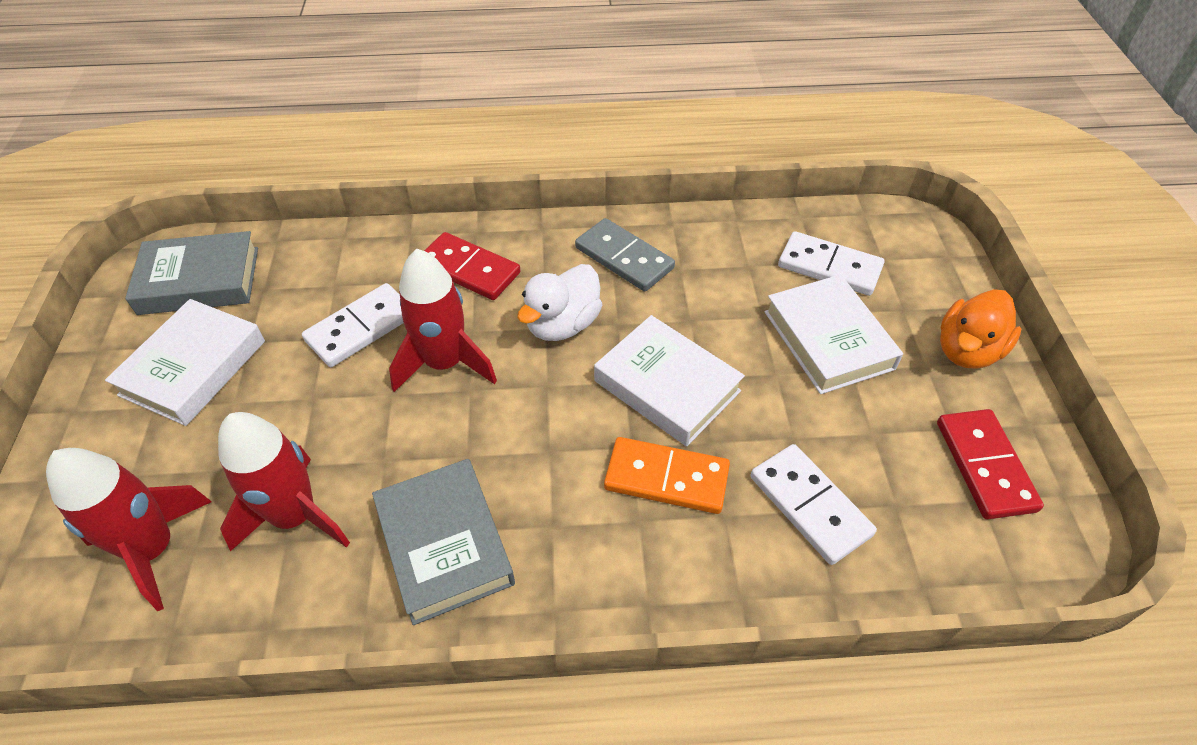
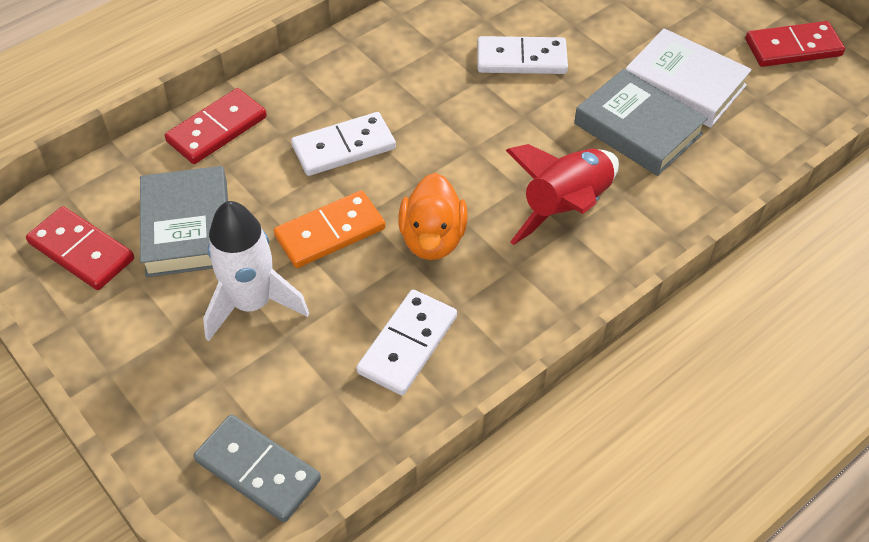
red domino: 2 -> 3
red rocket: 3 -> 1
white book: 3 -> 1
white duck: 1 -> 0
white rocket: 0 -> 1

